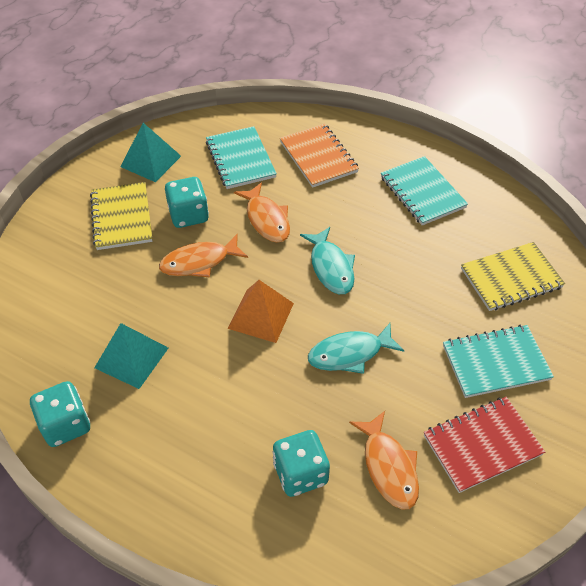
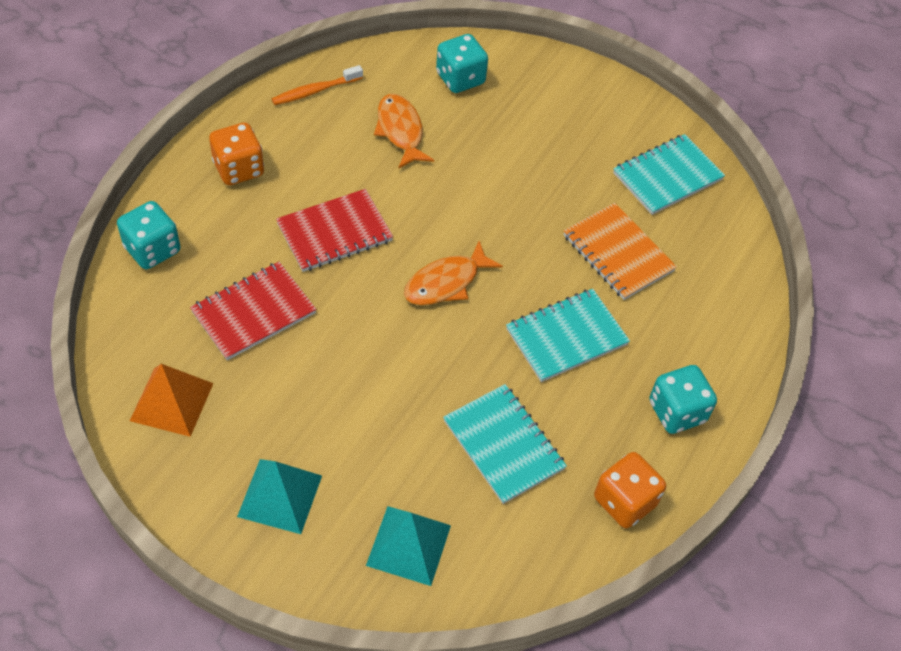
orange dice: 0 -> 2
orange fish: 3 -> 2
orange toothbrush: 0 -> 1
red notebook: 1 -> 2
turquoise fish: 2 -> 0
yellow notebook: 2 -> 0

